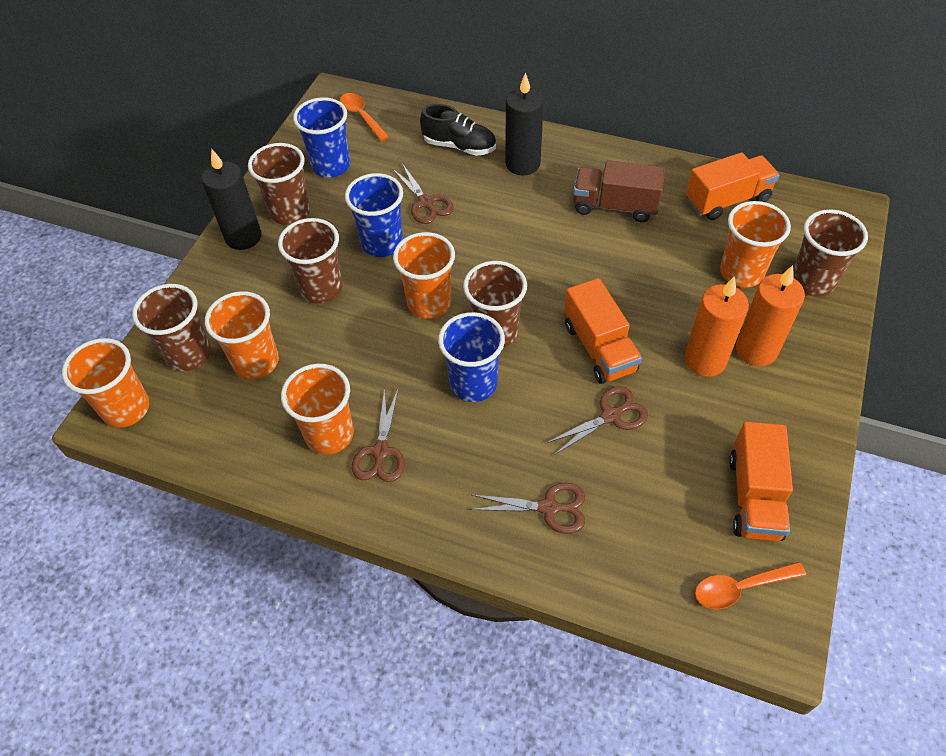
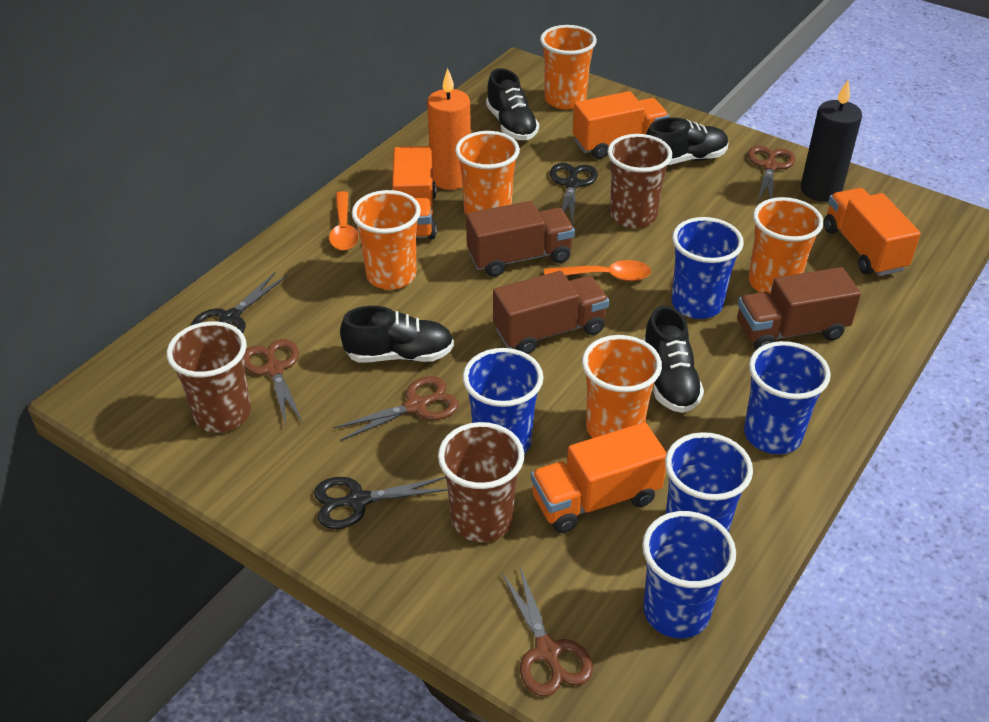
black candle: 2 -> 1
black scissors: 0 -> 3
black shoe: 1 -> 4
blue cup: 3 -> 5
brown cup: 5 -> 3
brown truck: 1 -> 3
orange candle: 2 -> 1
orange truck: 3 -> 4

